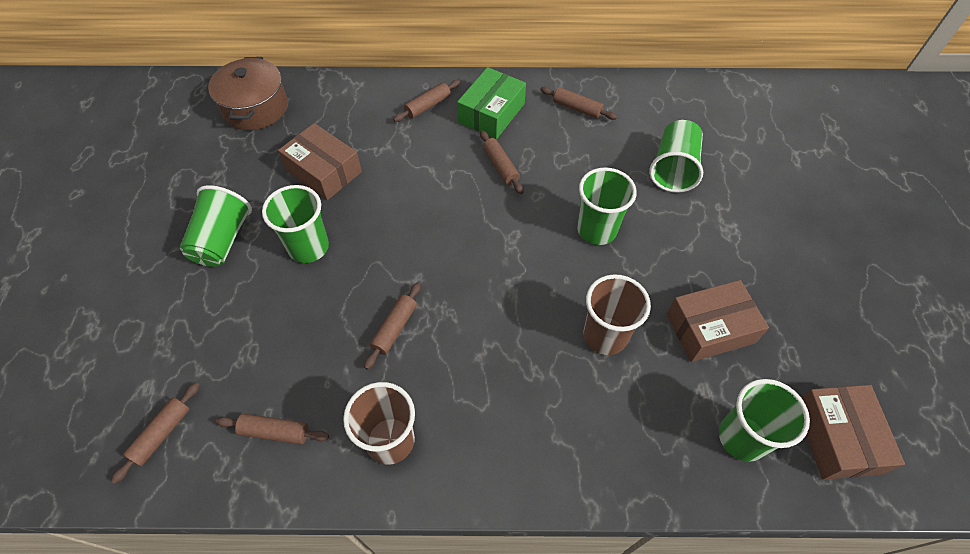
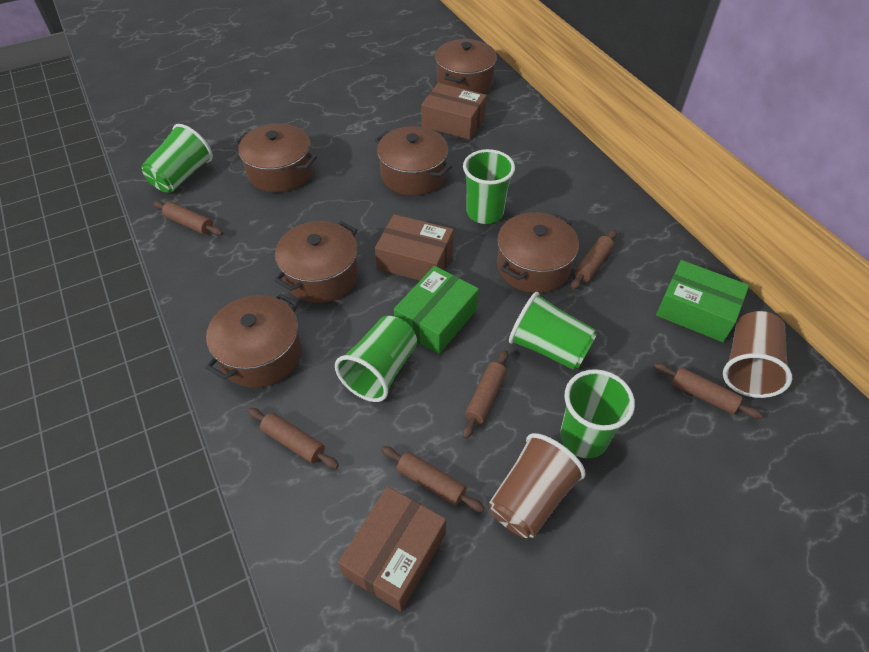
brown pot: 1 -> 6
green box: 1 -> 2

